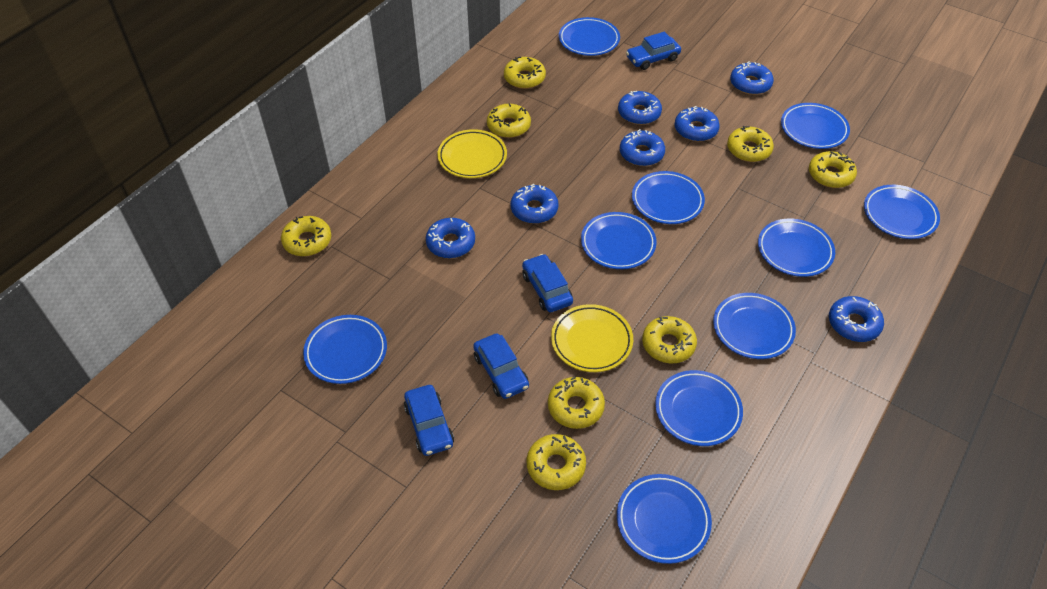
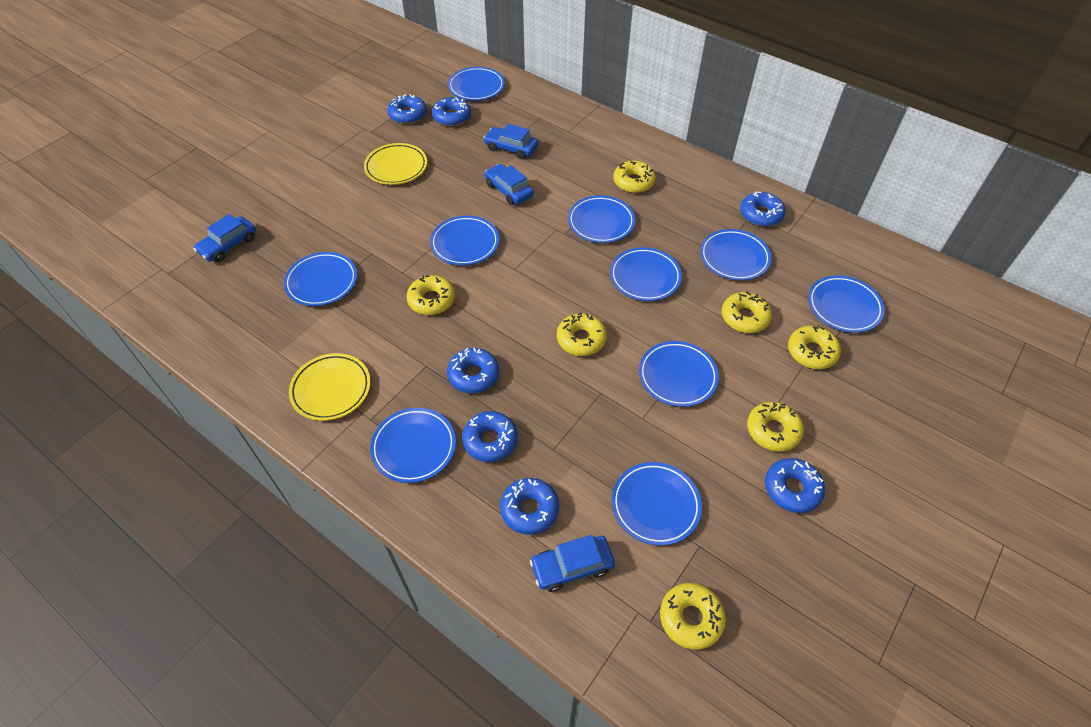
yellow donut: 8 -> 7

